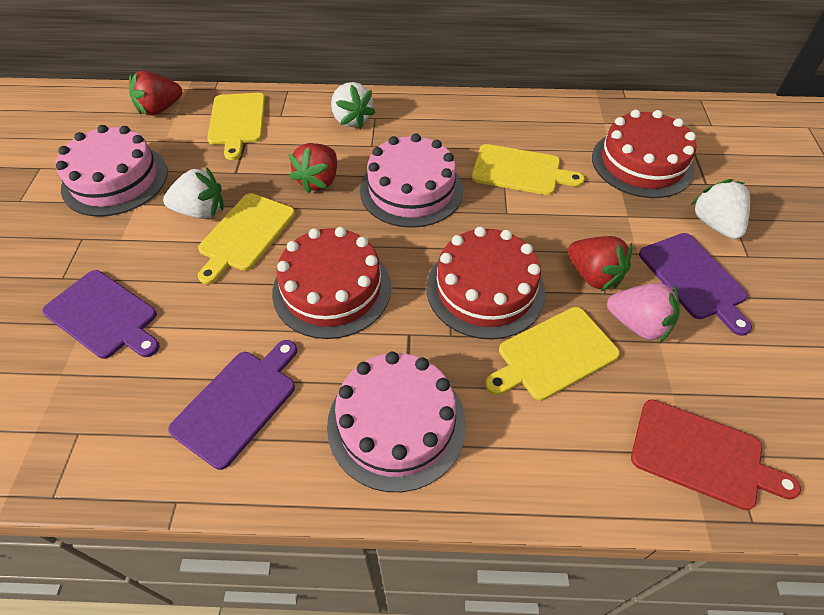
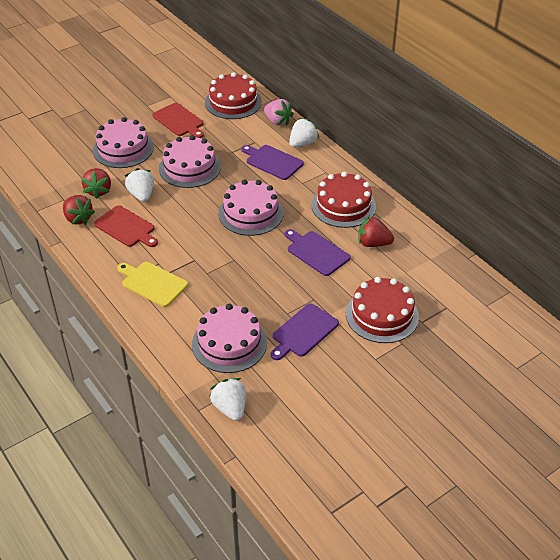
pink cake: 3 -> 4
red cutting board: 1 -> 2
yellow cutting board: 4 -> 1

